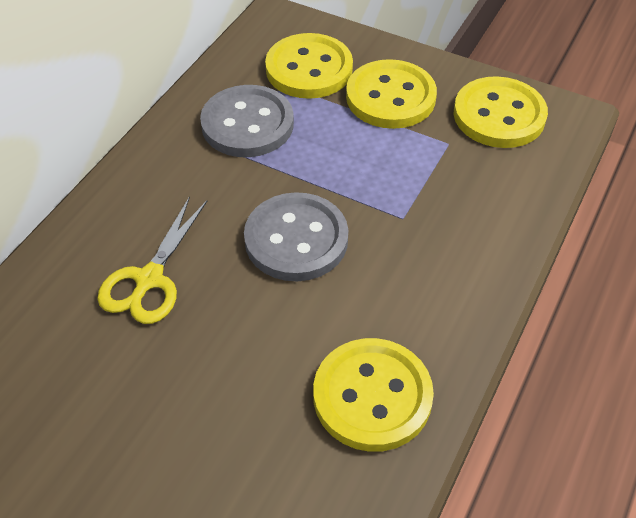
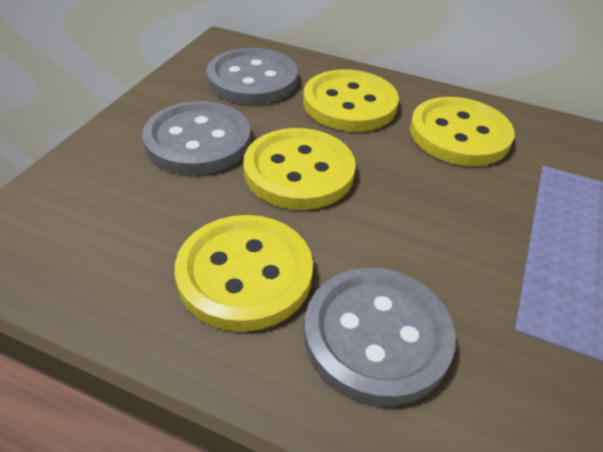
grey button: 2 -> 3
yellow scissors: 1 -> 0

